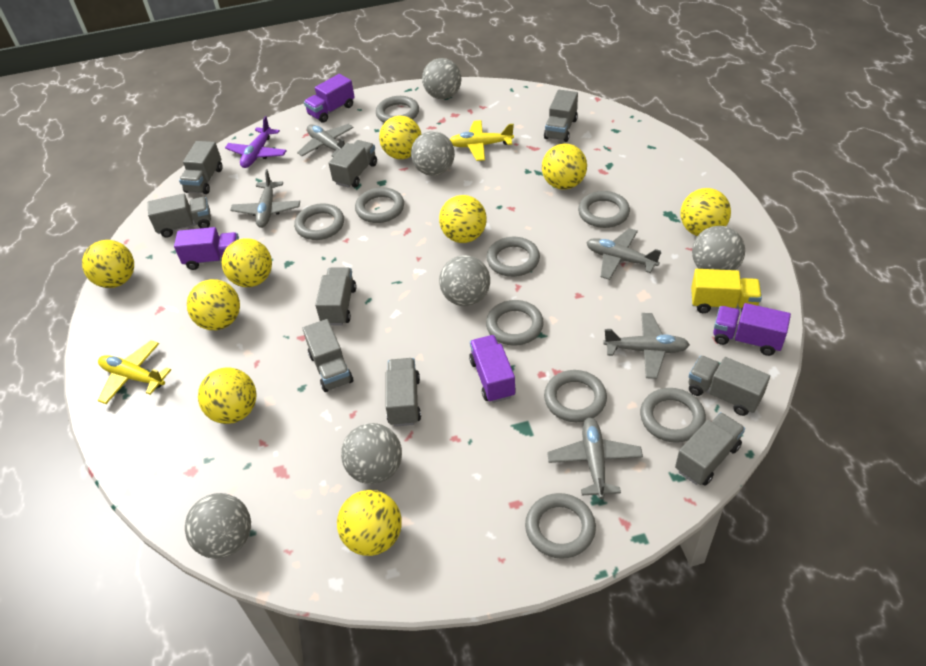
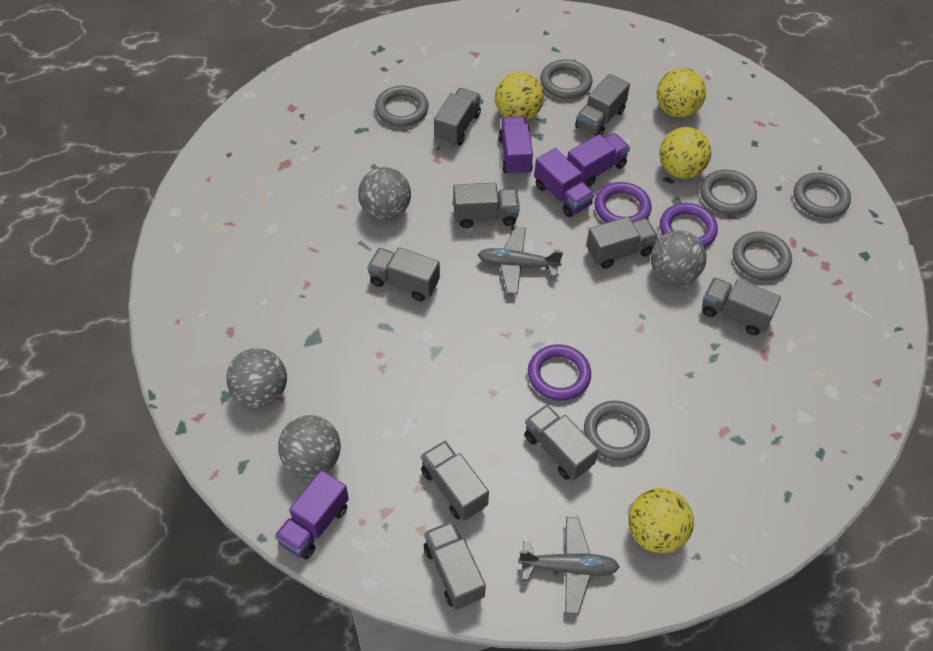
grey ball: 6 -> 4
grey plane: 5 -> 2
grey ring: 9 -> 6
purple plane: 1 -> 0
purple ring: 0 -> 3
yellow ball: 9 -> 4
yellow plane: 2 -> 0
yellow truck: 1 -> 0

